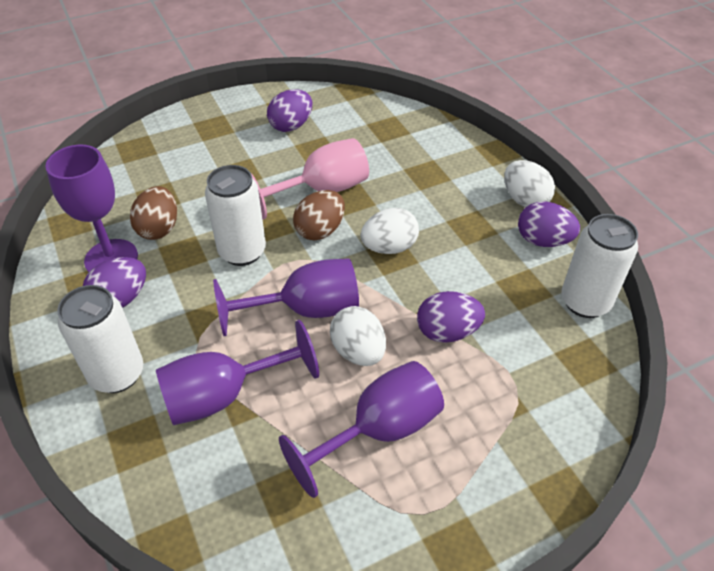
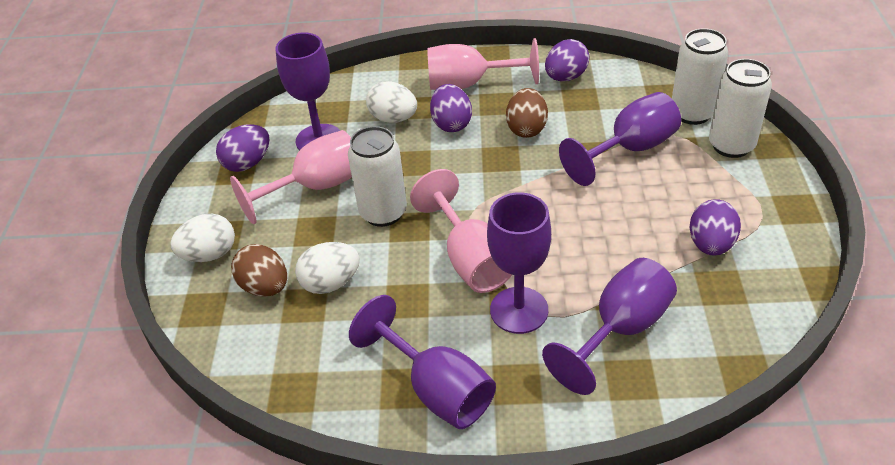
pink goblet: 1 -> 3
purple goblet: 4 -> 5

